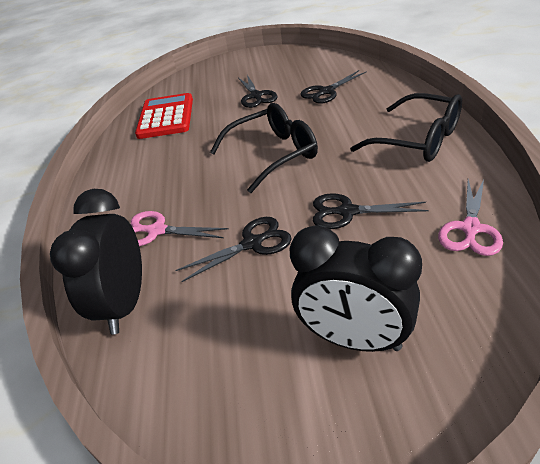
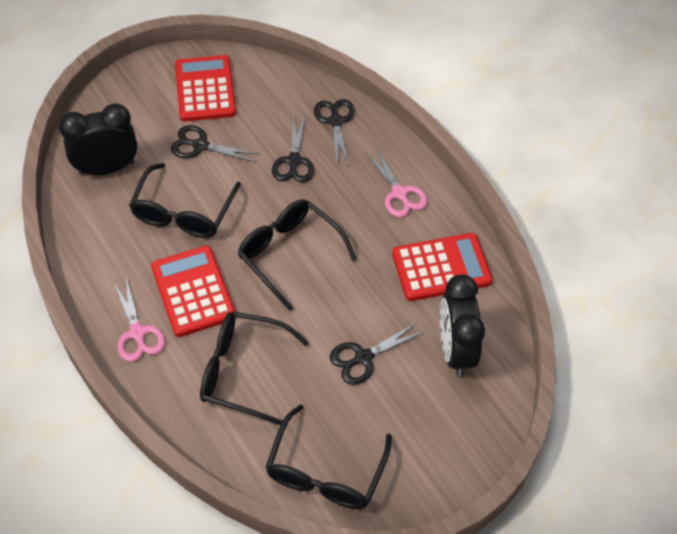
black glasses: 2 -> 4
red calculator: 1 -> 3

